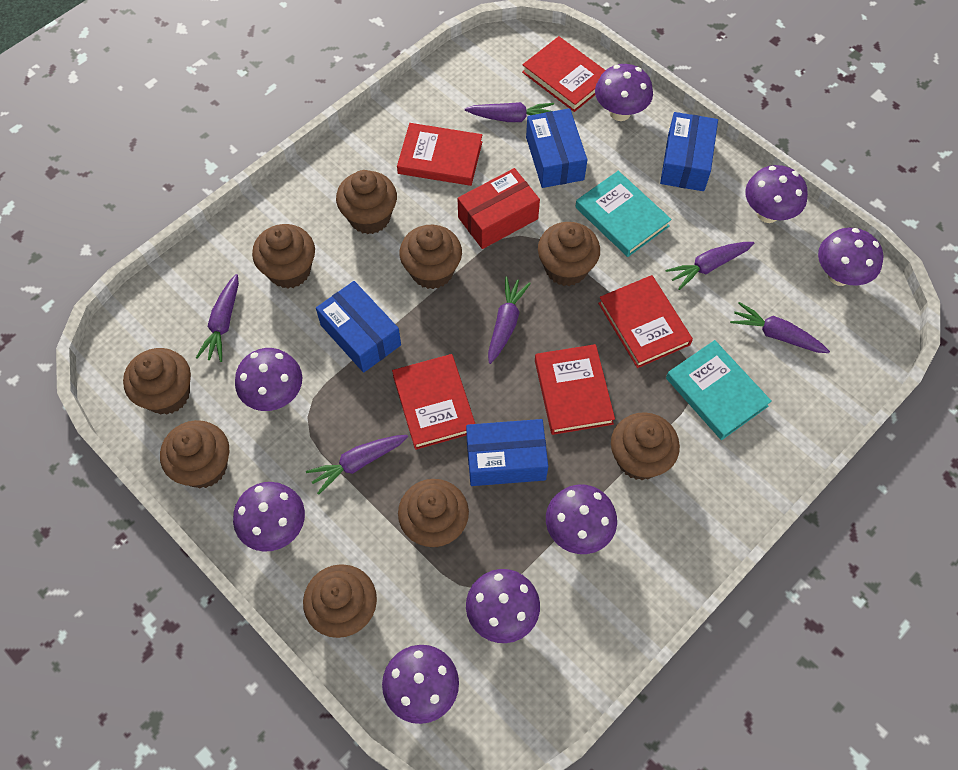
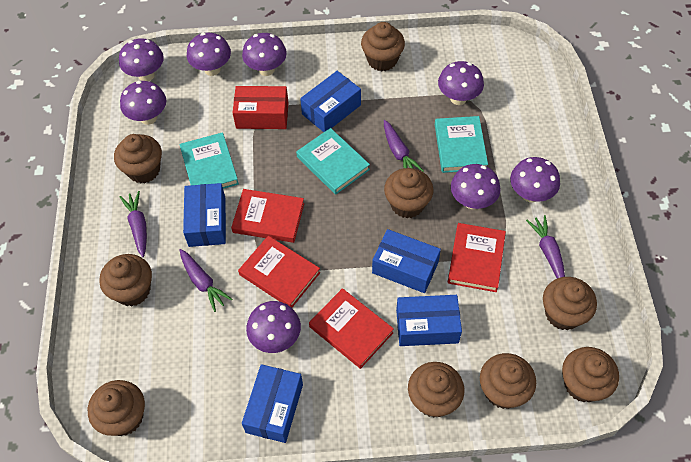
blue box: 4 -> 5
purple carrot: 6 -> 4
red book: 5 -> 4
turquoise book: 2 -> 3

